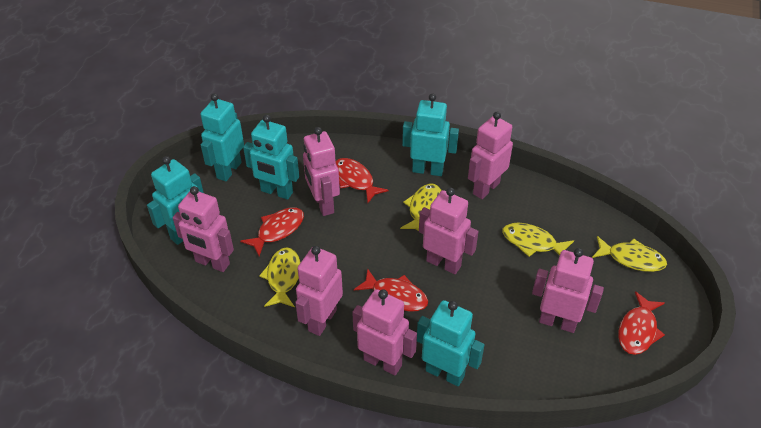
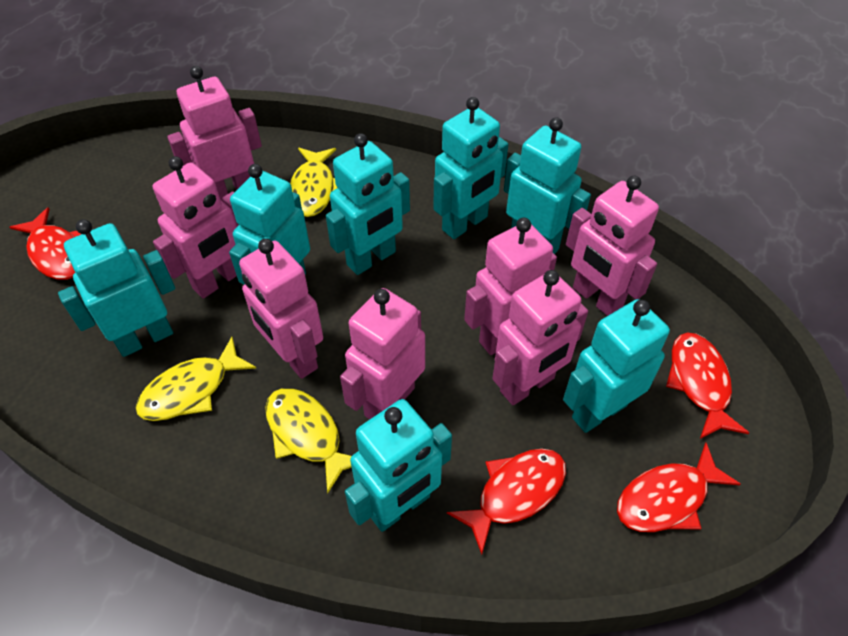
turquoise robot: 5 -> 7
yellow fish: 4 -> 3

